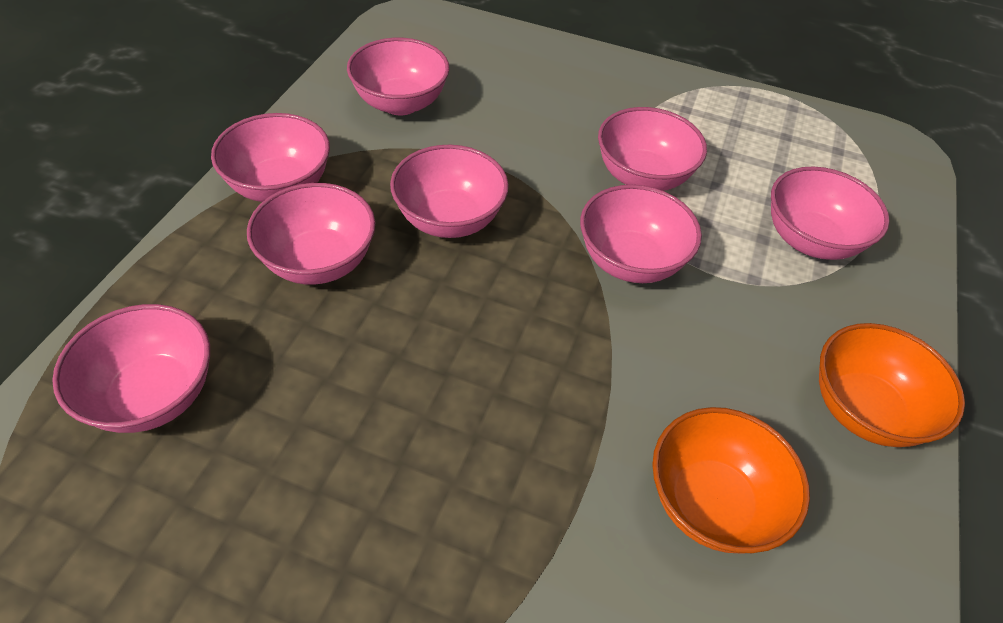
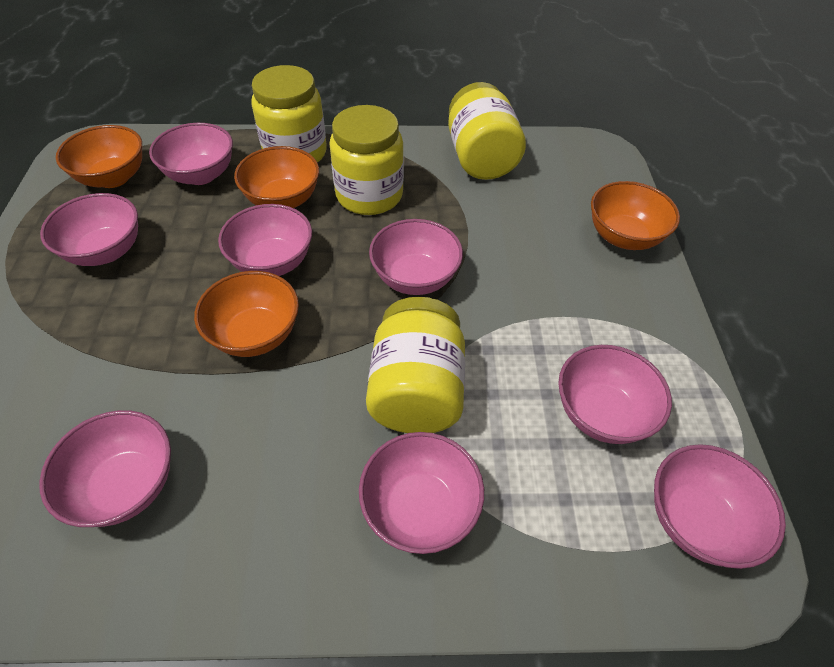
orange bowl: 2 -> 4
yellow jar: 0 -> 4

